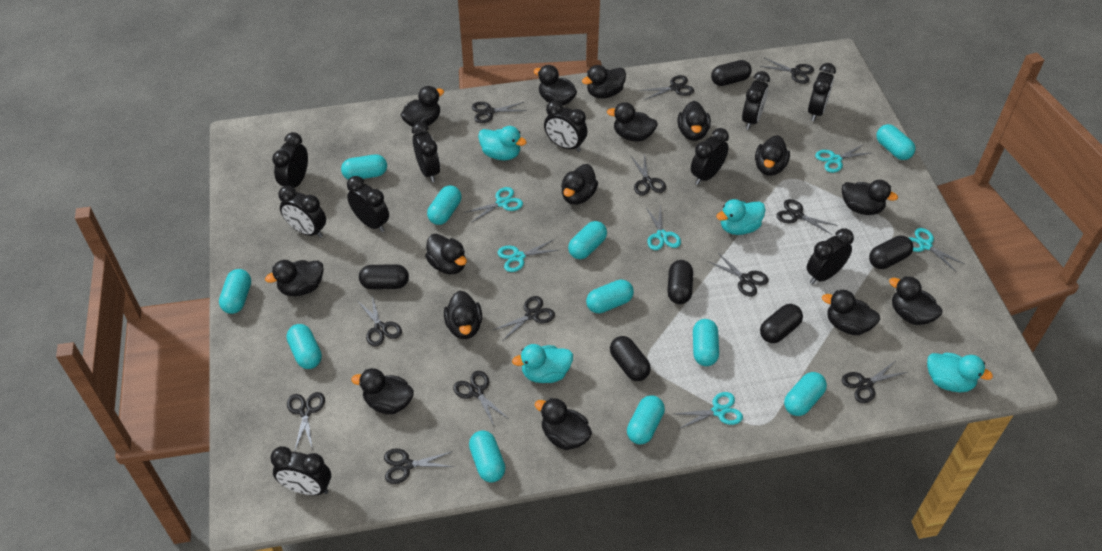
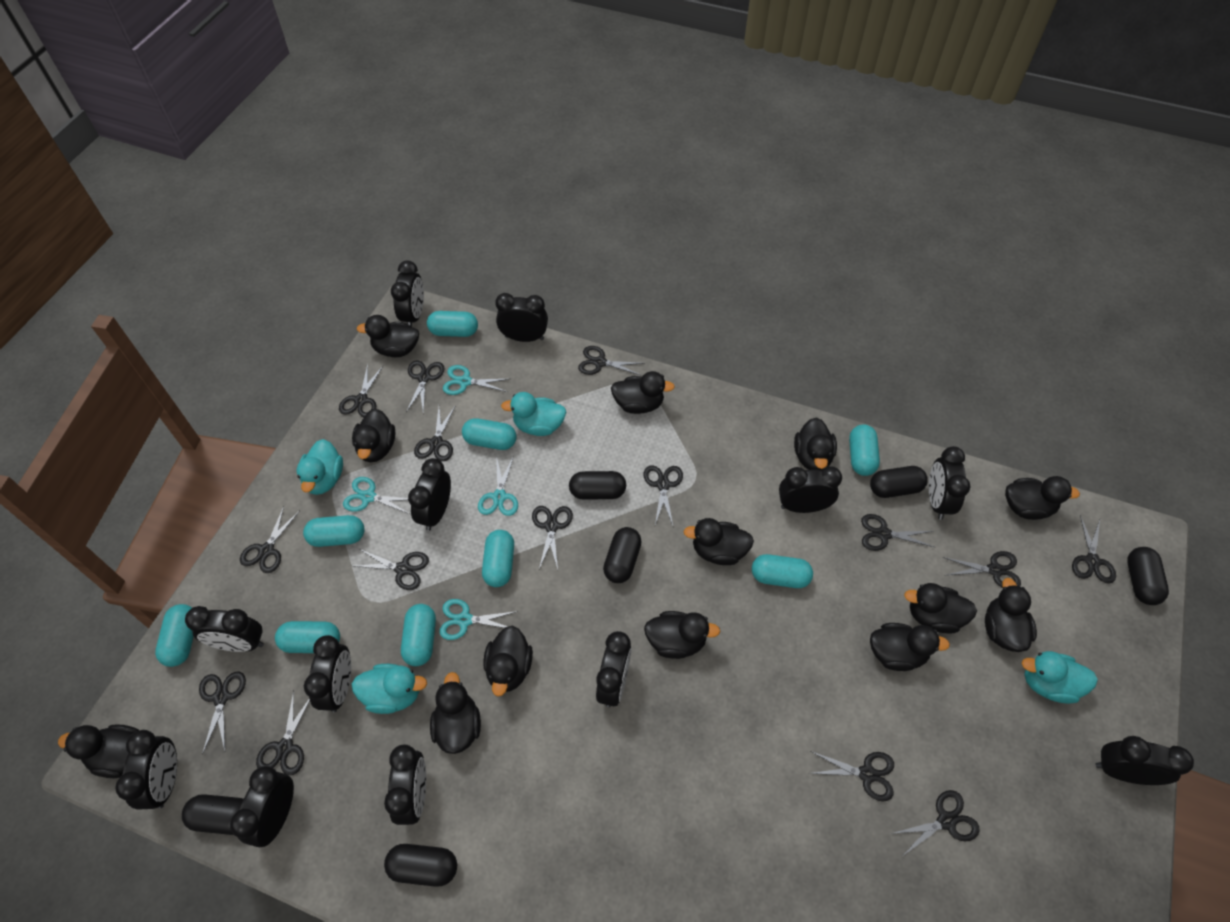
black clock: 10 -> 12
black duck: 15 -> 13
black scissors: 12 -> 15
turquoise capsule: 11 -> 9
turquoise scissors: 6 -> 4

